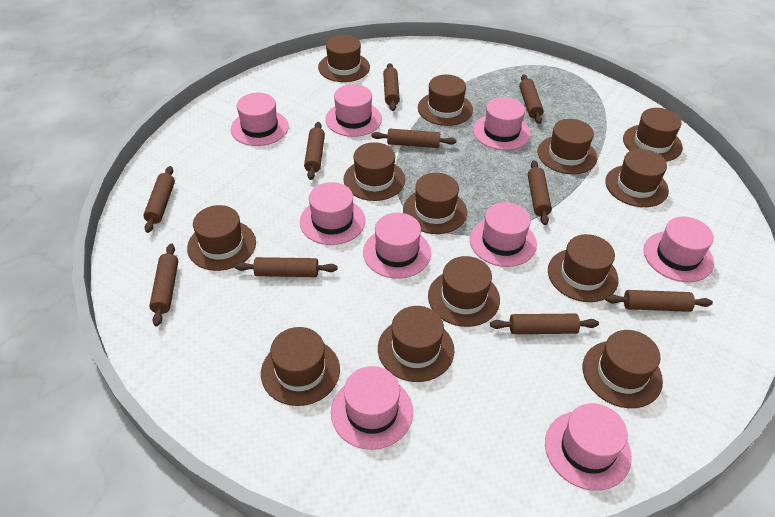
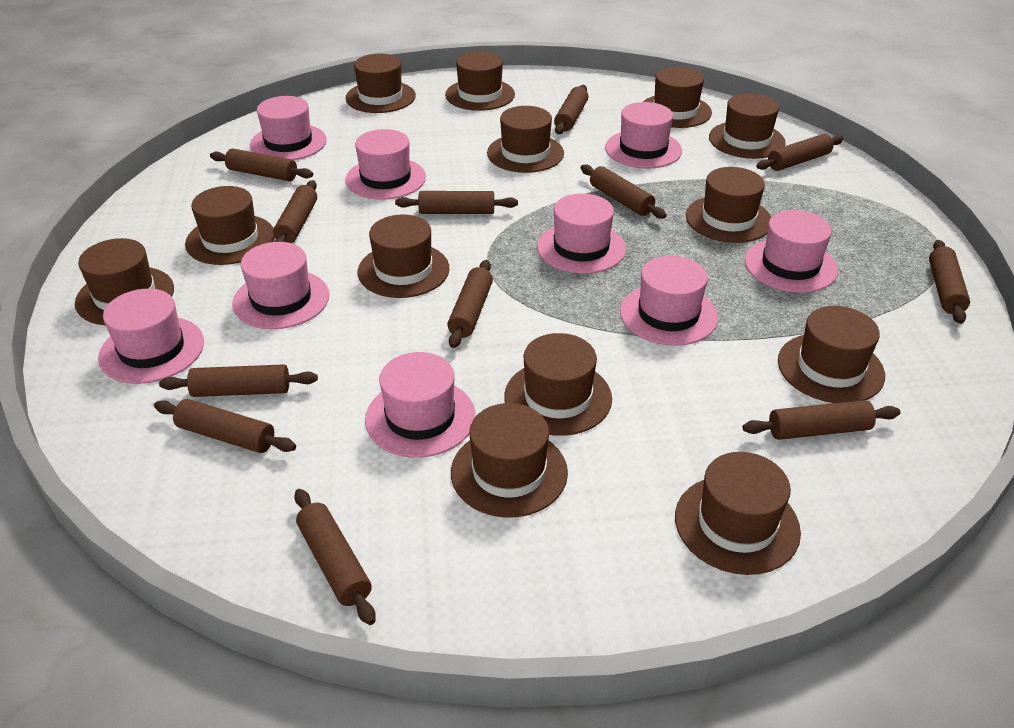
brown rolling pin: 10 -> 12

